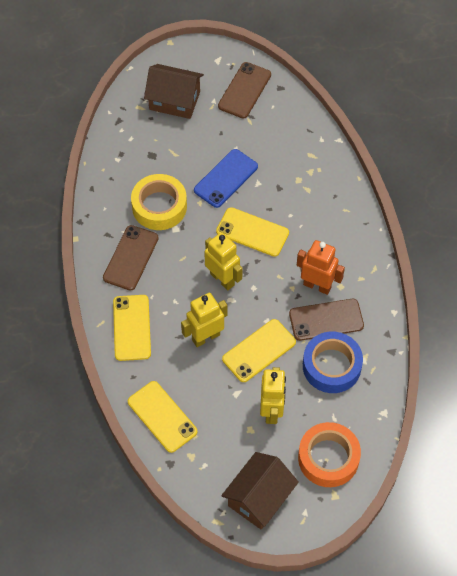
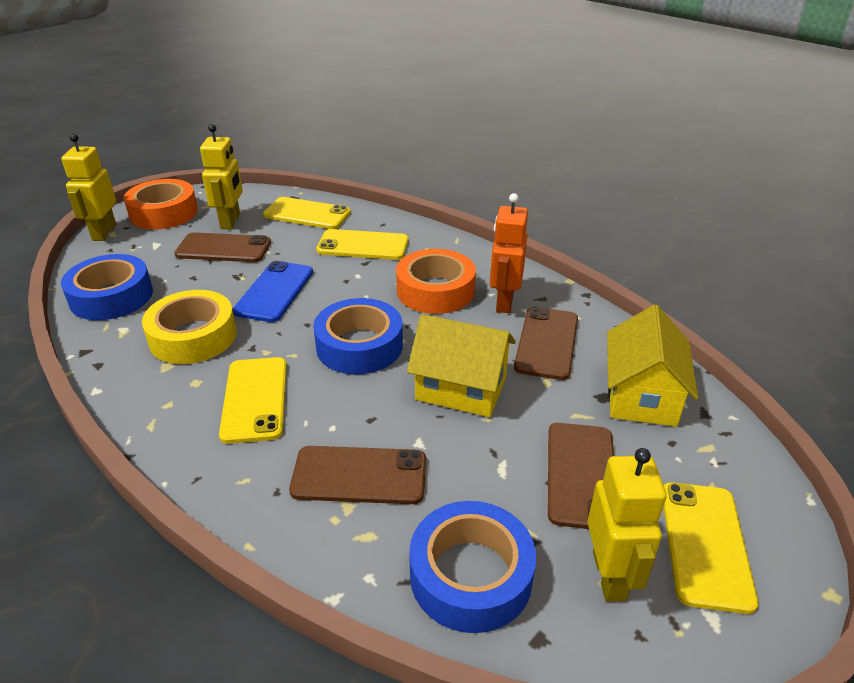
blue tape: 1 -> 3
brown house: 2 -> 0
brown phone: 3 -> 4
orange tape: 1 -> 2
yellow house: 0 -> 2

